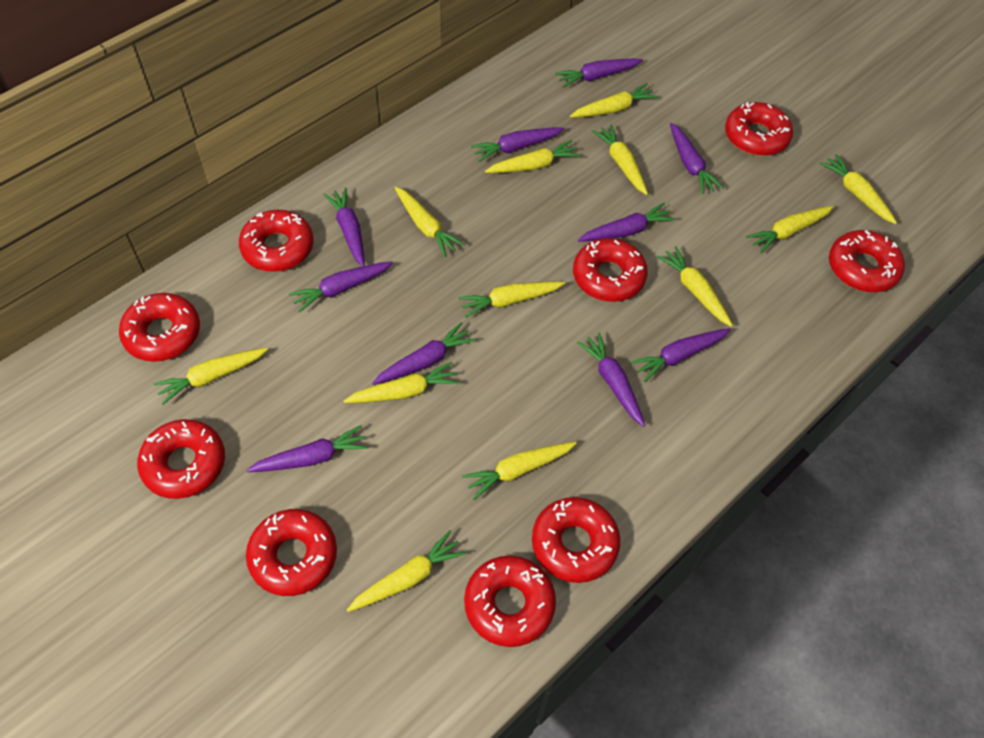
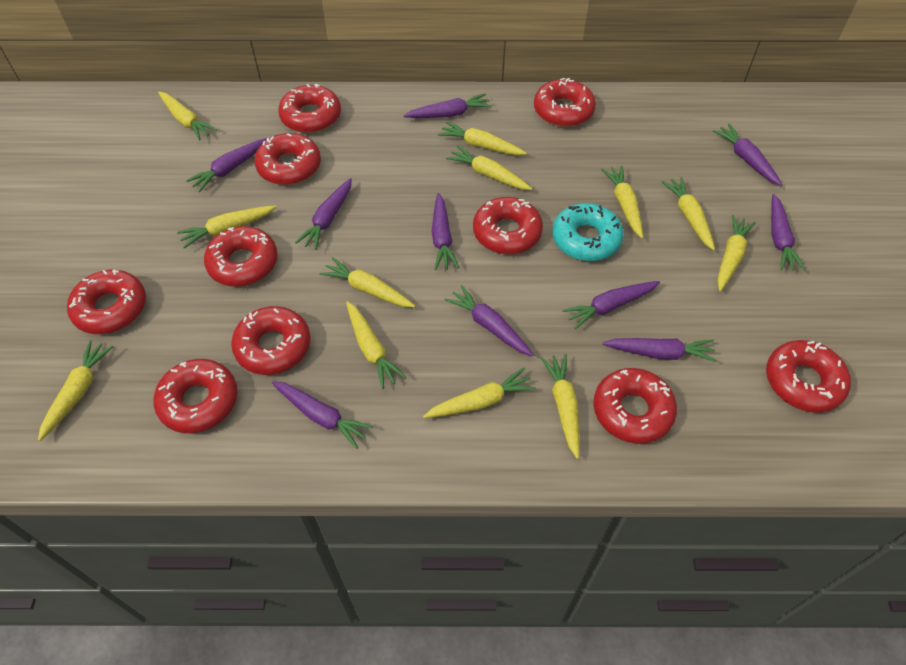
red donut: 9 -> 10
turquoise donut: 0 -> 1

